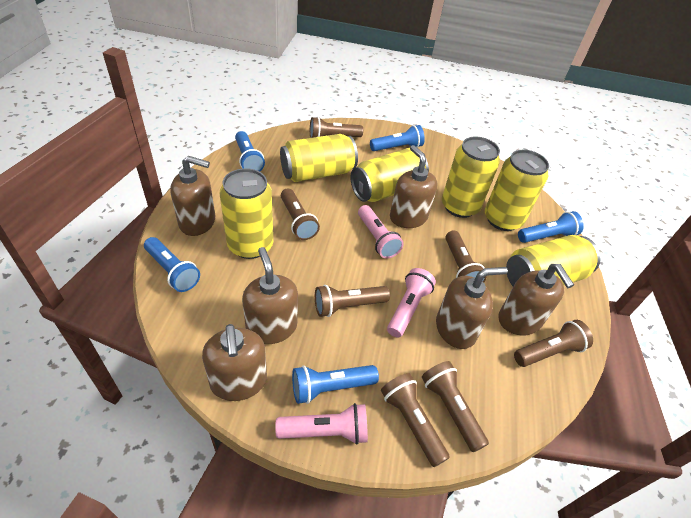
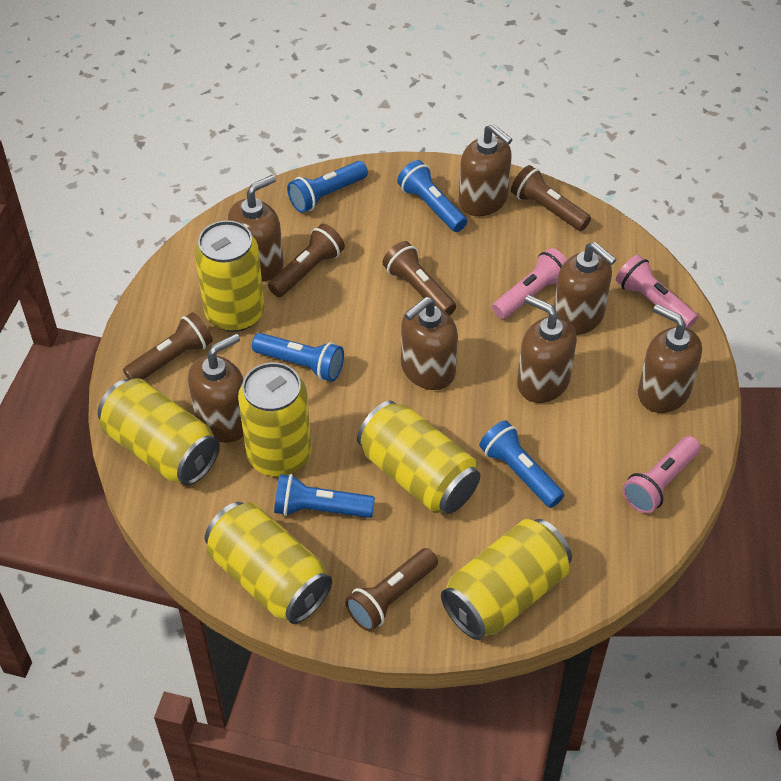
brown flashlight: 7 -> 5
brown soap dispenser: 6 -> 7

